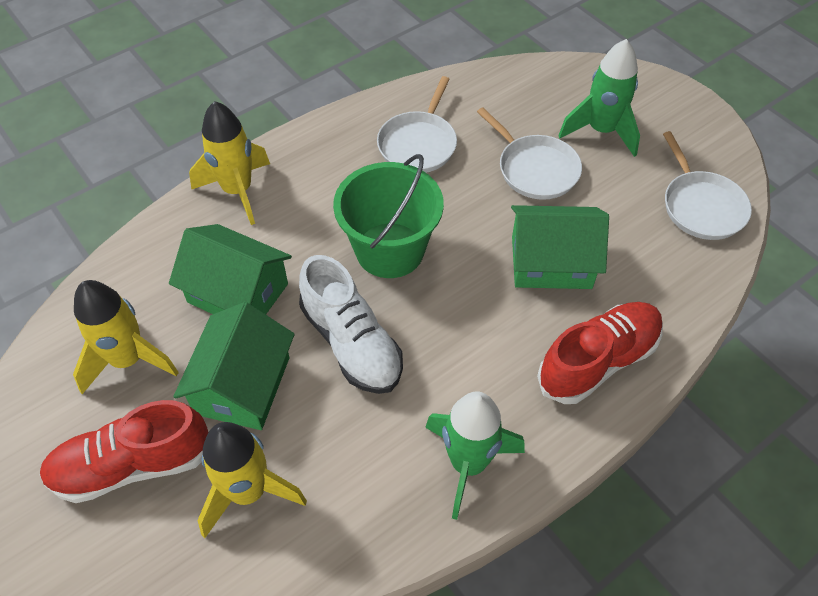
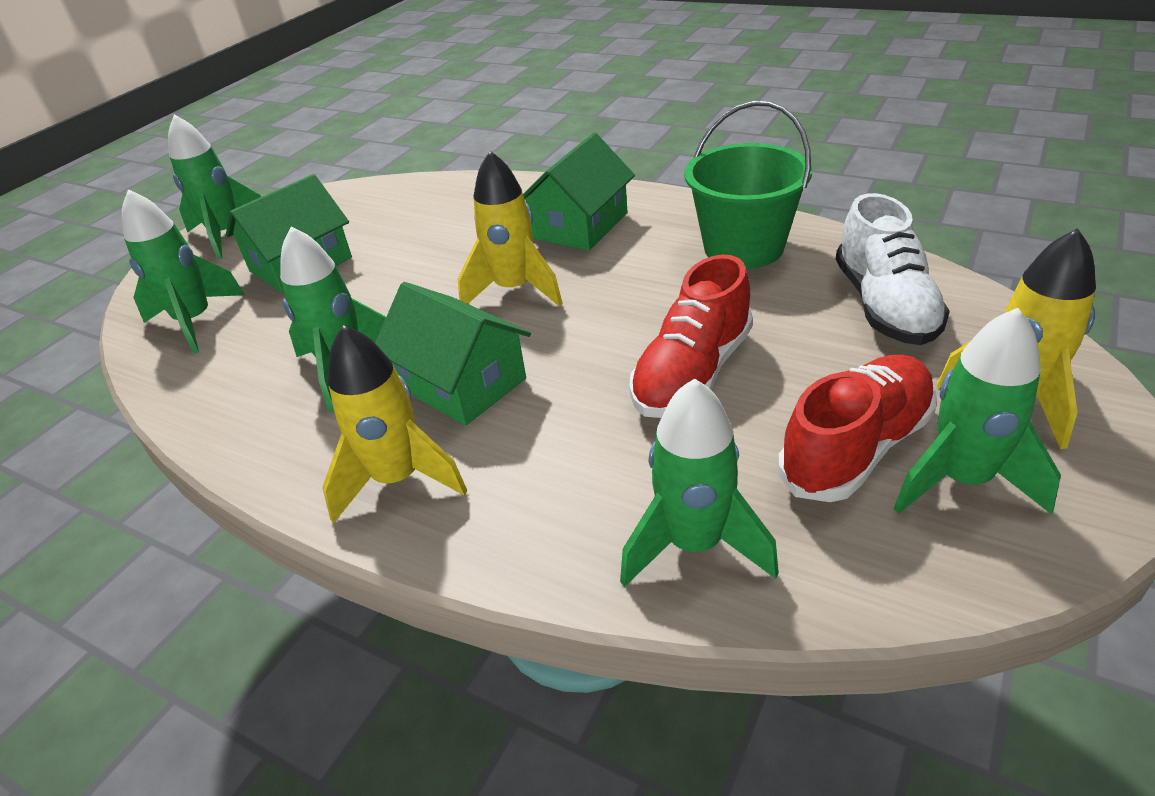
green rocket: 2 -> 5
white pan: 3 -> 0

